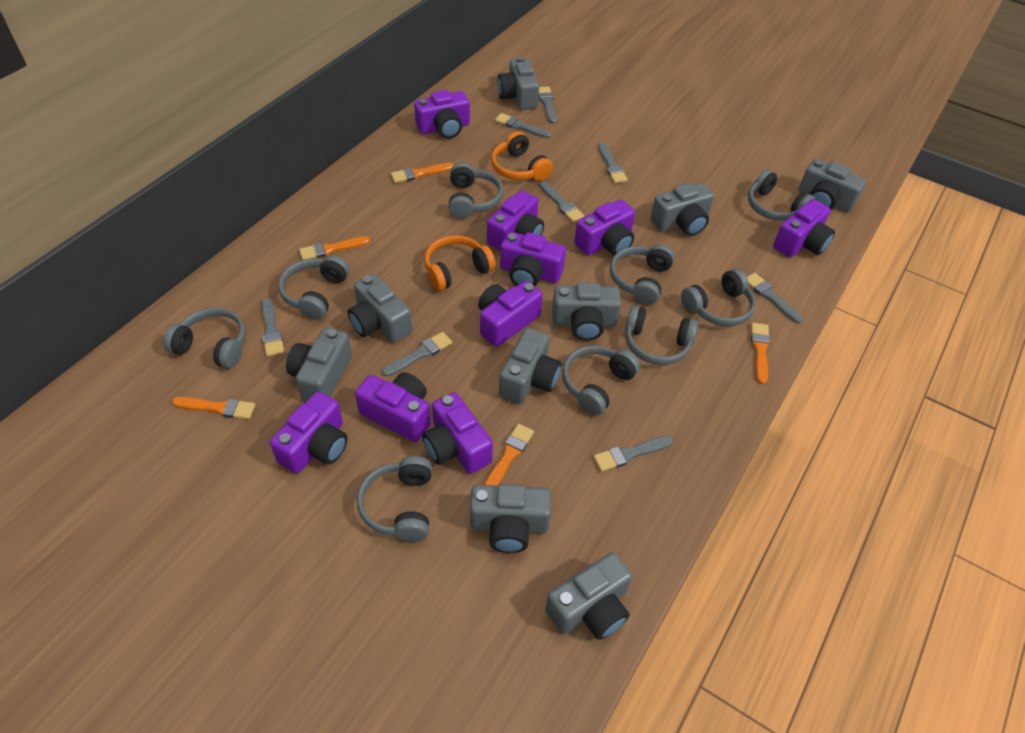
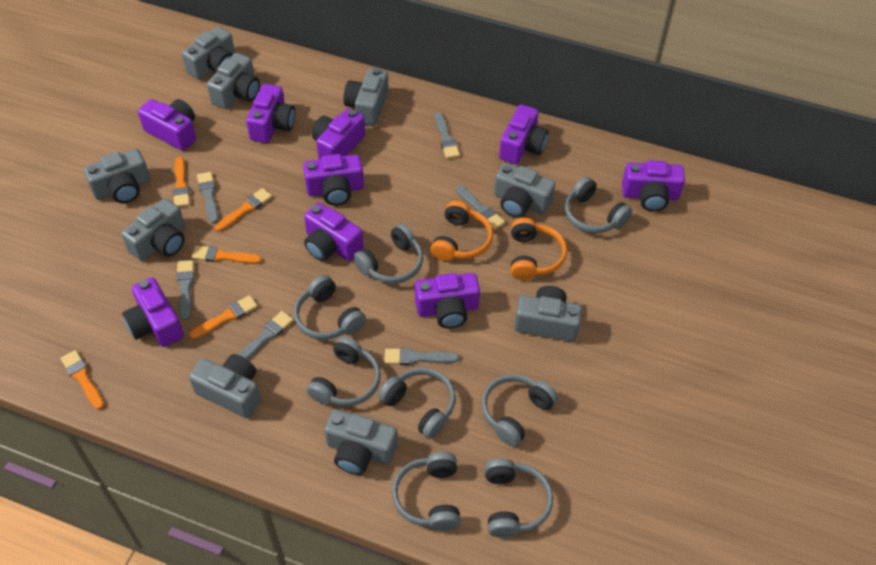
grey brush: 8 -> 6
grey headphones: 9 -> 8

